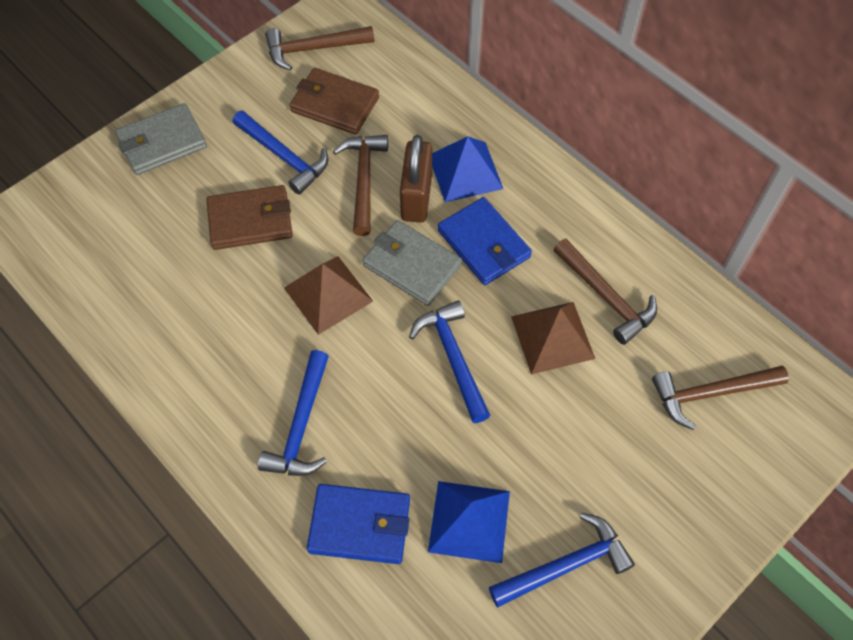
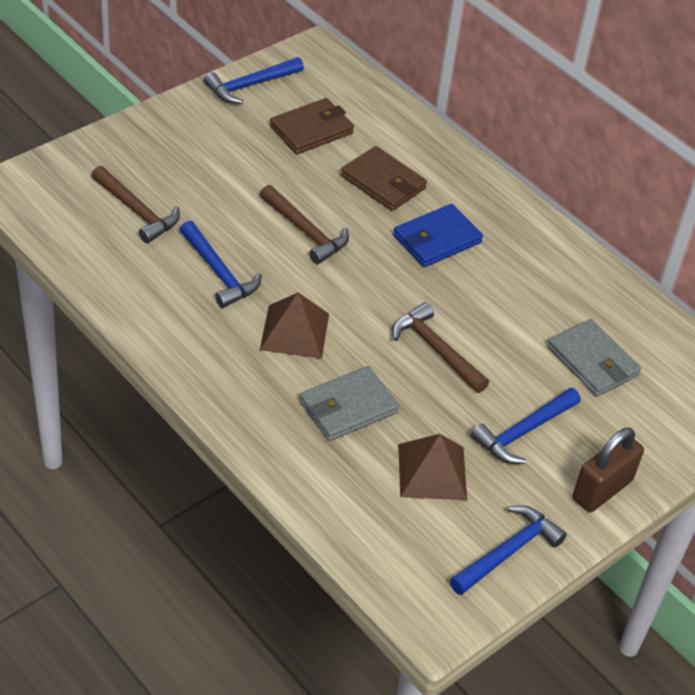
blue pyramid: 2 -> 0
blue wallet: 2 -> 1
brown hammer: 4 -> 3

